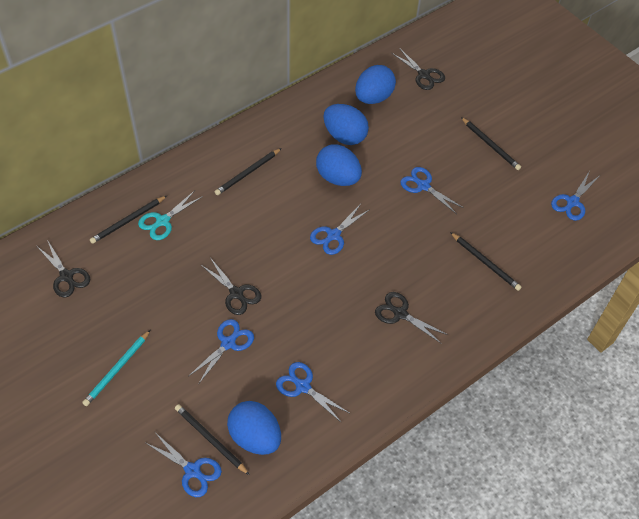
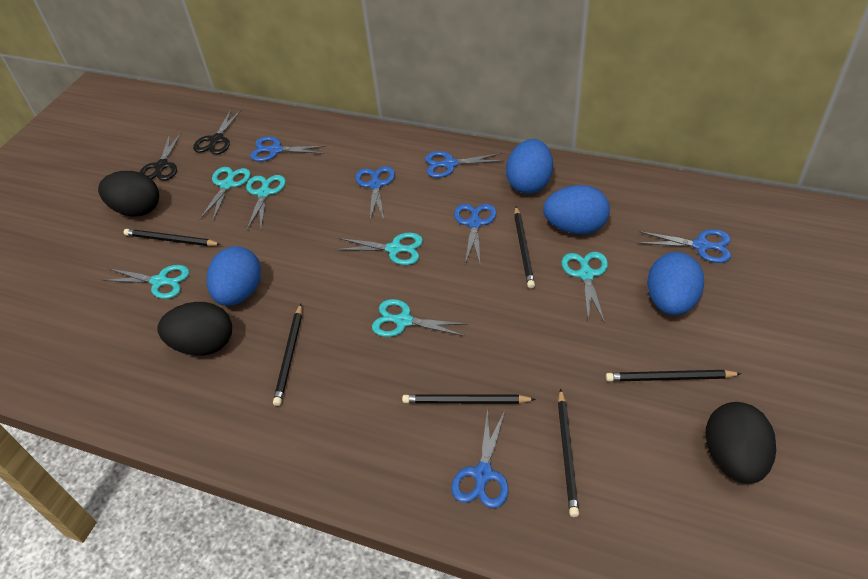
black egg: 0 -> 3
black pencil: 5 -> 6
black scissors: 4 -> 2
turquoise pencil: 1 -> 0
turquoise scissors: 1 -> 6

